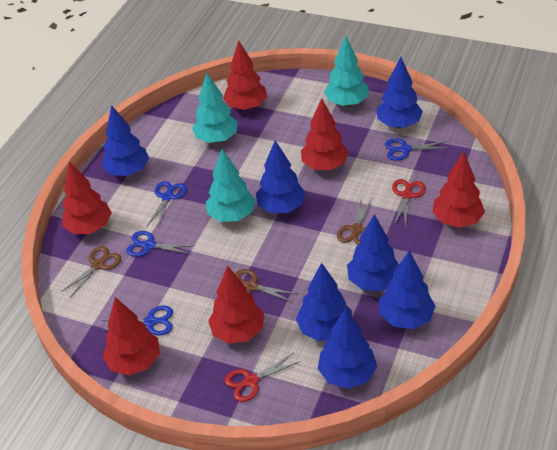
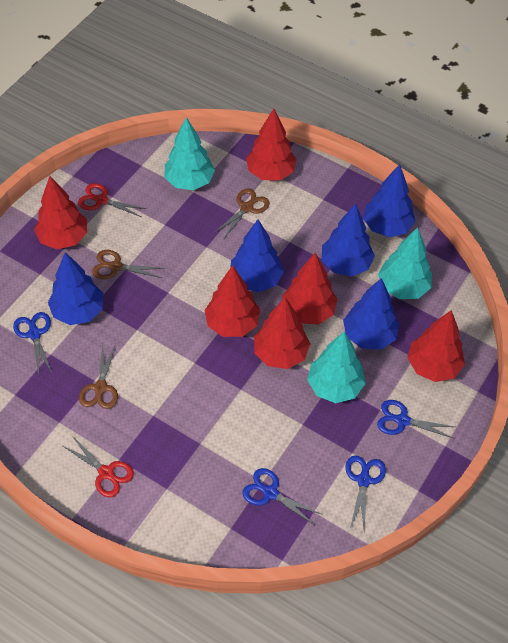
blue tree: 7 -> 5

